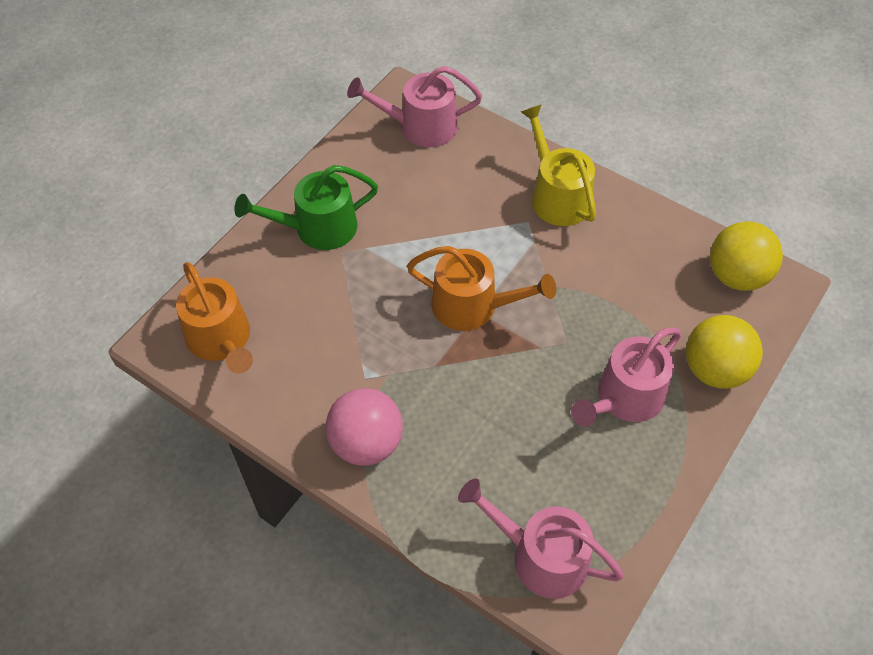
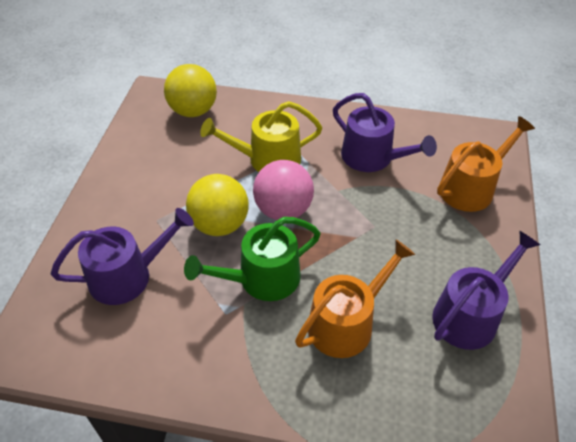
pink watering can: 3 -> 0
purple watering can: 0 -> 3

